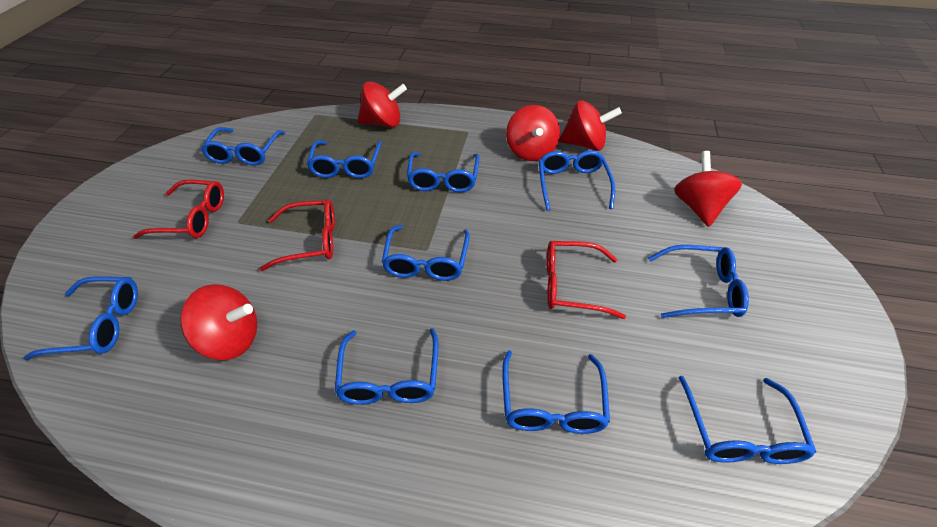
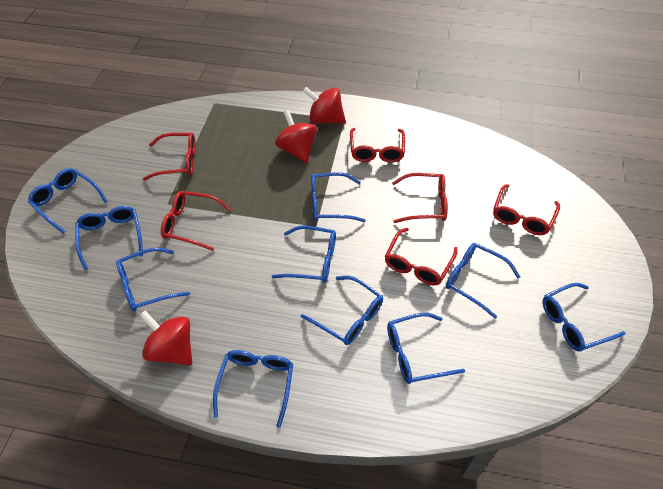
red glasses: 3 -> 6
red spinning top: 5 -> 3

